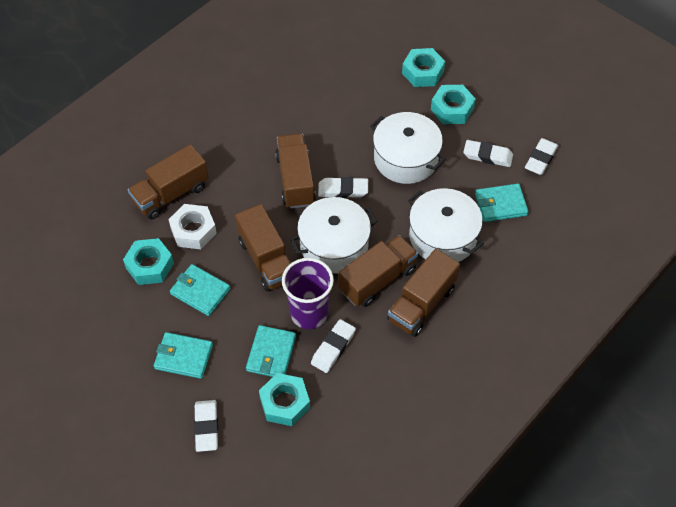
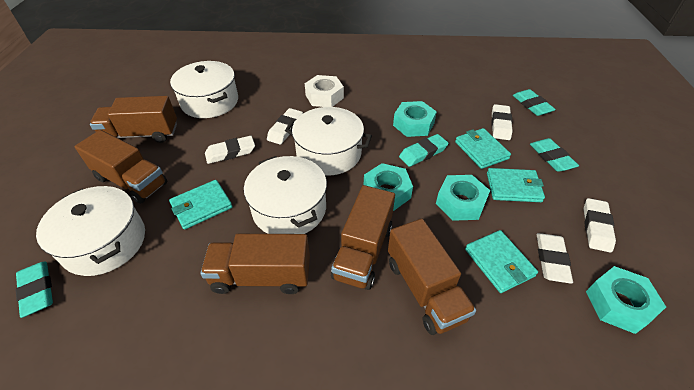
purple cup: 1 -> 0
turquoise eraser: 0 -> 4
white pot: 3 -> 4

